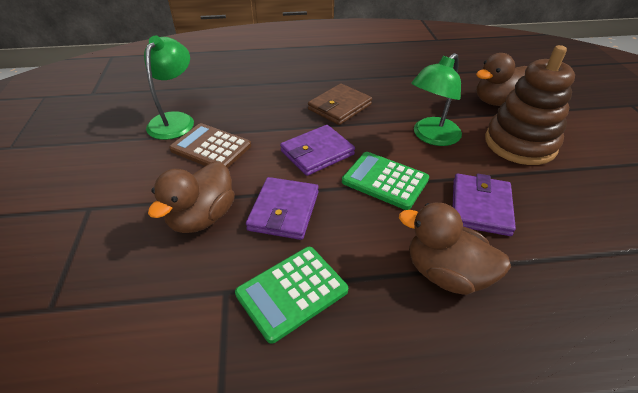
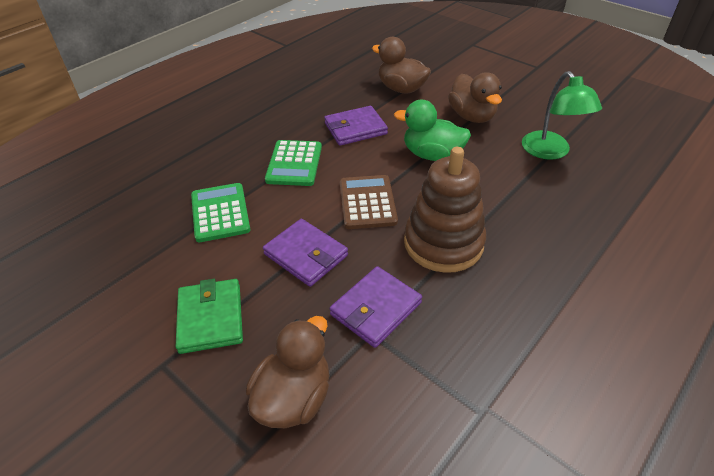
brown wallet: 1 -> 0
green duck: 0 -> 1
green lamp: 2 -> 1
green wallet: 0 -> 1

